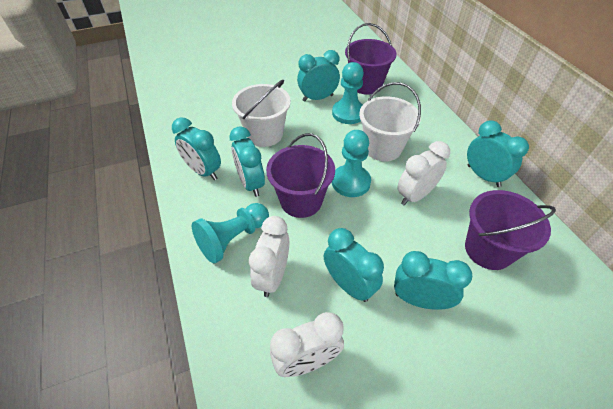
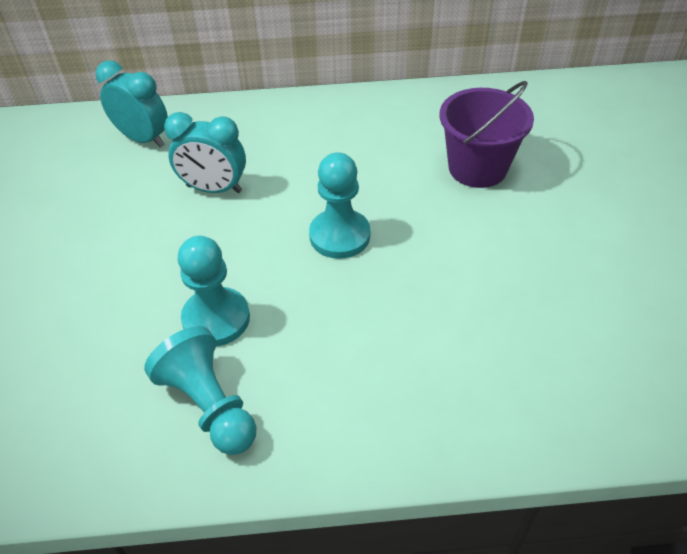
purple bucket: 3 -> 1
turquoise clock: 6 -> 2
white bucket: 2 -> 0
white clock: 3 -> 0

